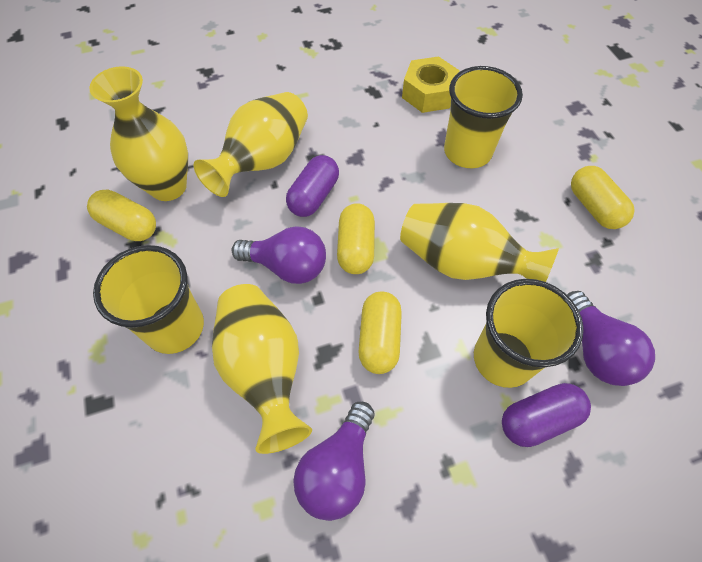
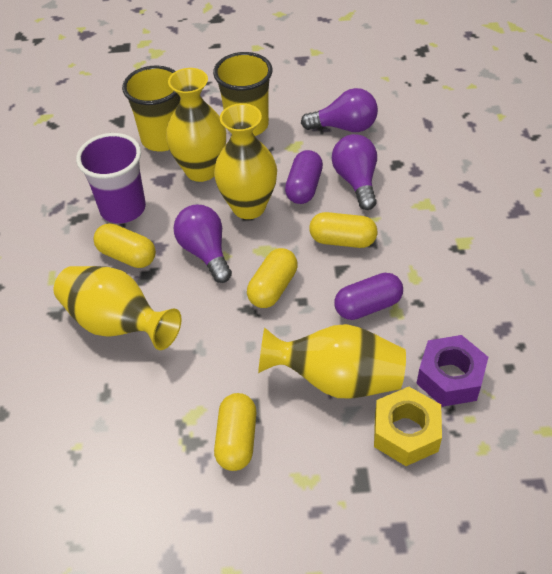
purple cup: 0 -> 1
purple nut: 0 -> 1
yellow cup: 3 -> 2

